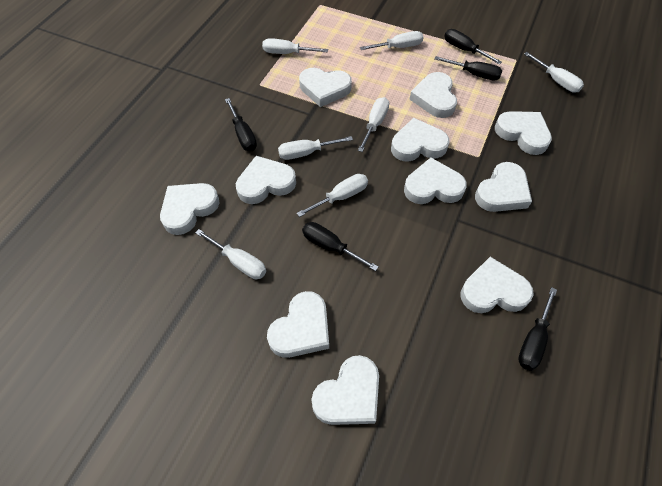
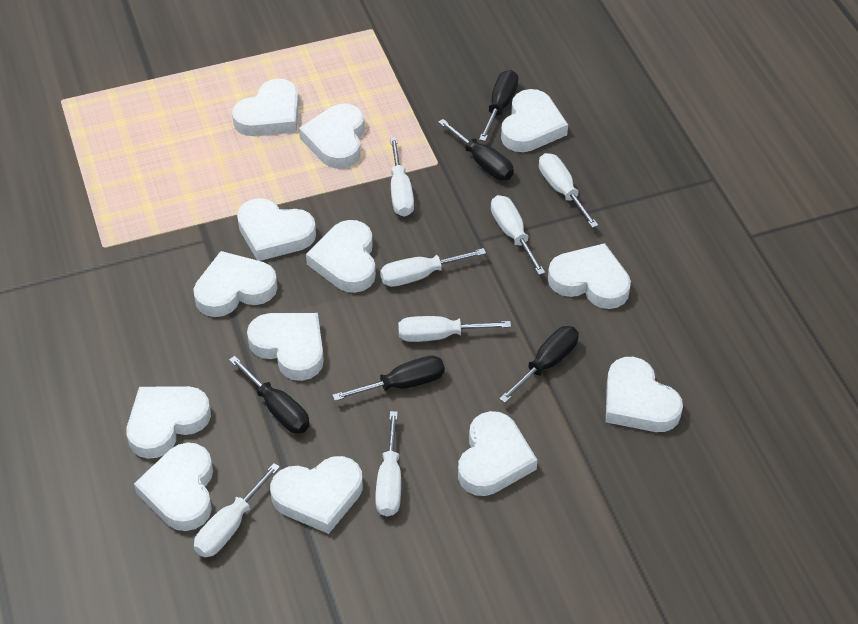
white heart: 11 -> 13

